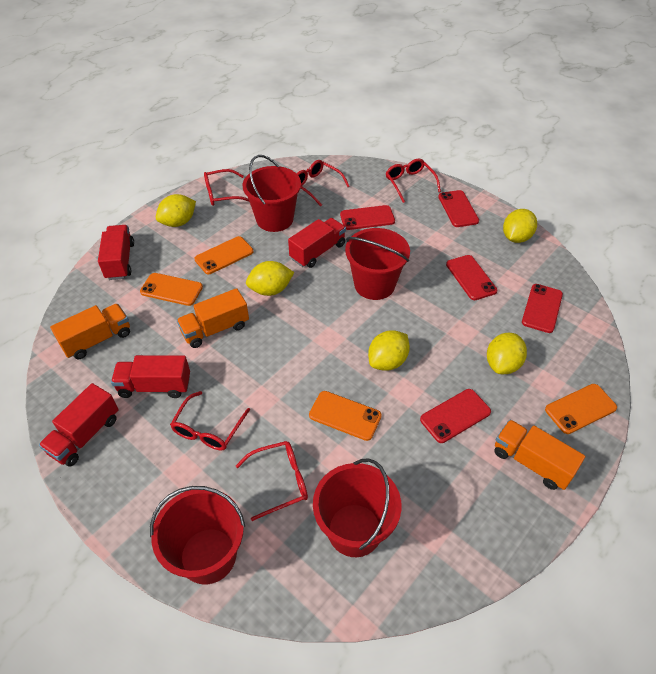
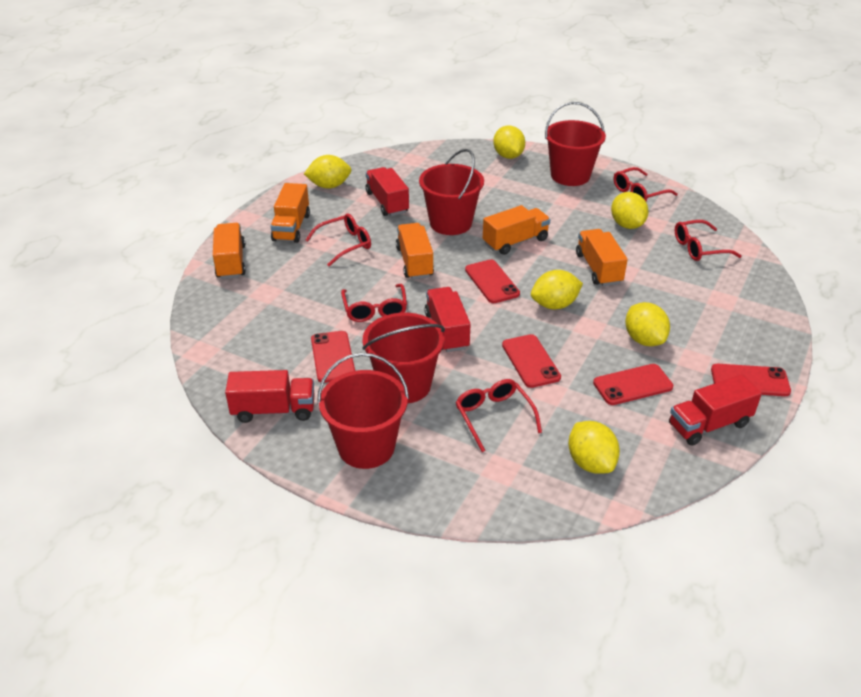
orange phone: 4 -> 0
orange truck: 3 -> 5
yellow lemon: 5 -> 6

